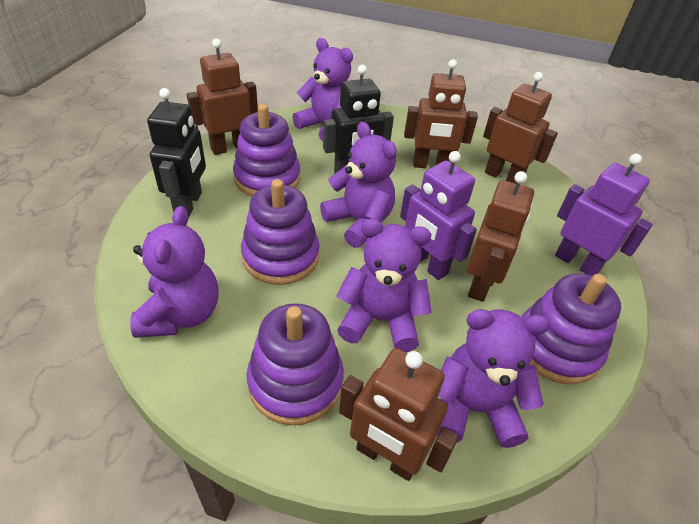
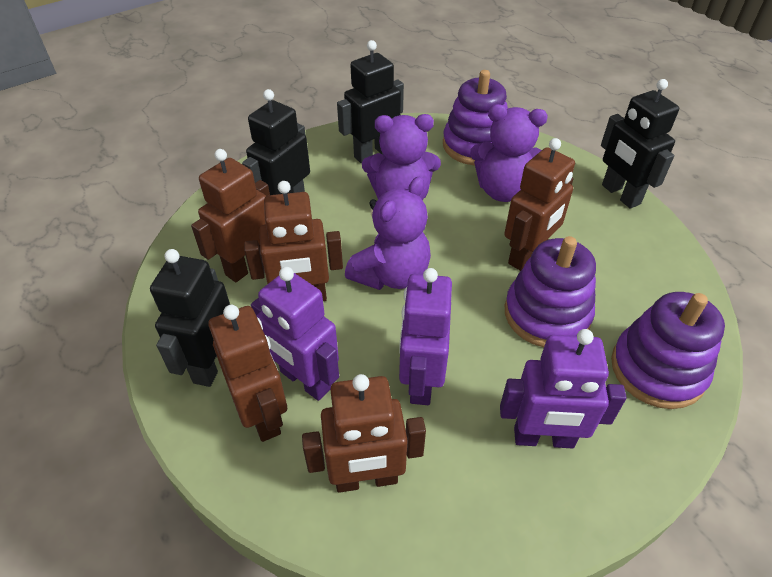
black robot: 2 -> 4
purple robot: 2 -> 3
purple stacking toy: 4 -> 3
purple teddy bear: 5 -> 3

